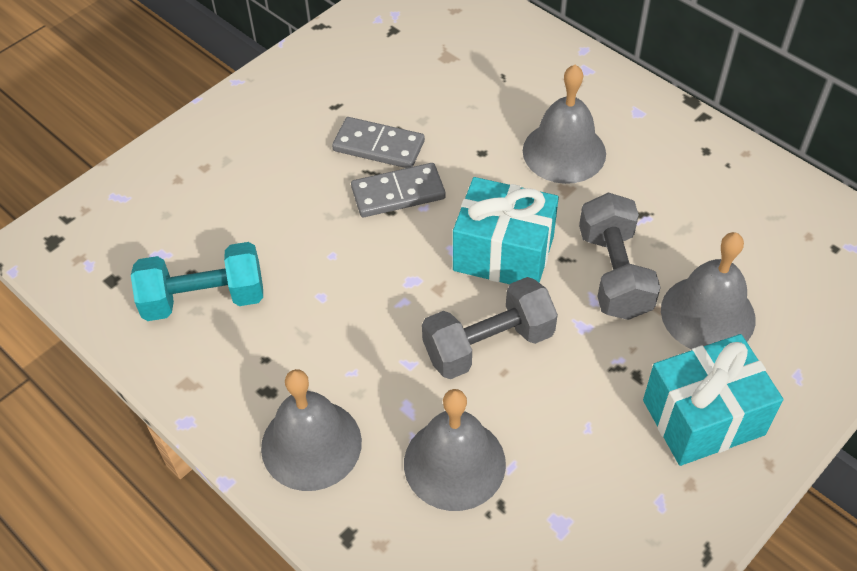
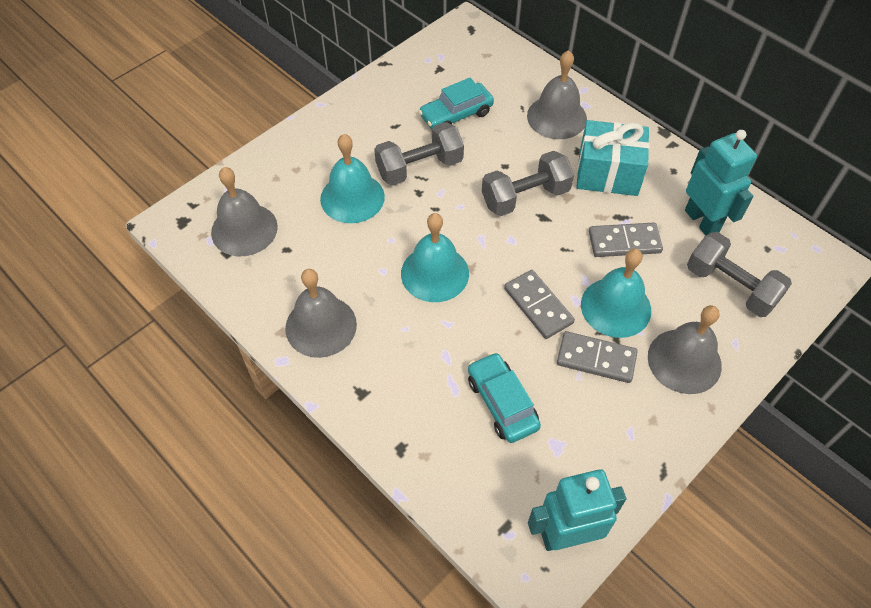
grey domino: 2 -> 3
grey dumbbell: 2 -> 3
turquoise bell: 0 -> 3
turquoise car: 0 -> 2
turquoise dumbbell: 1 -> 0
turquoise gift: 2 -> 1
turquoise robot: 0 -> 2

